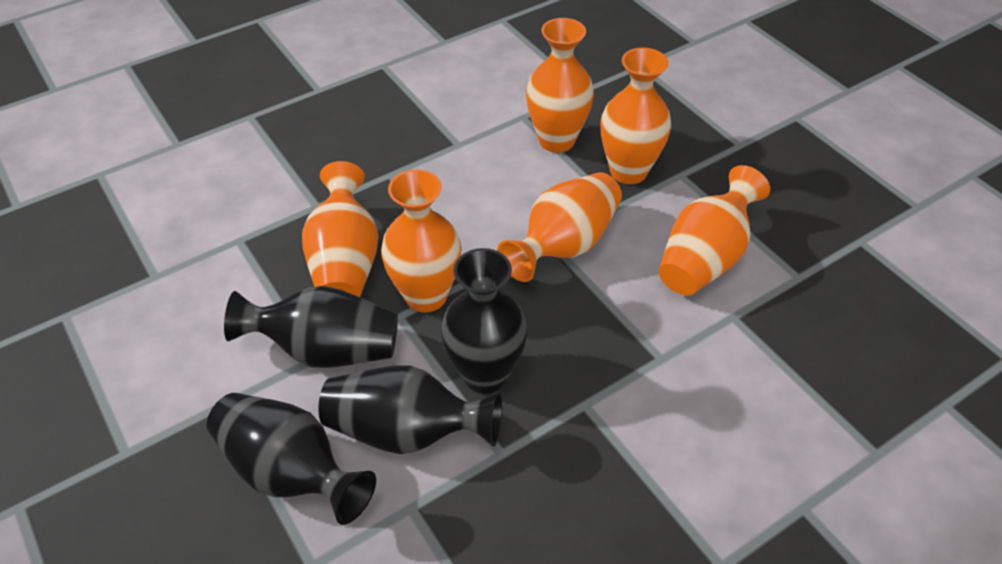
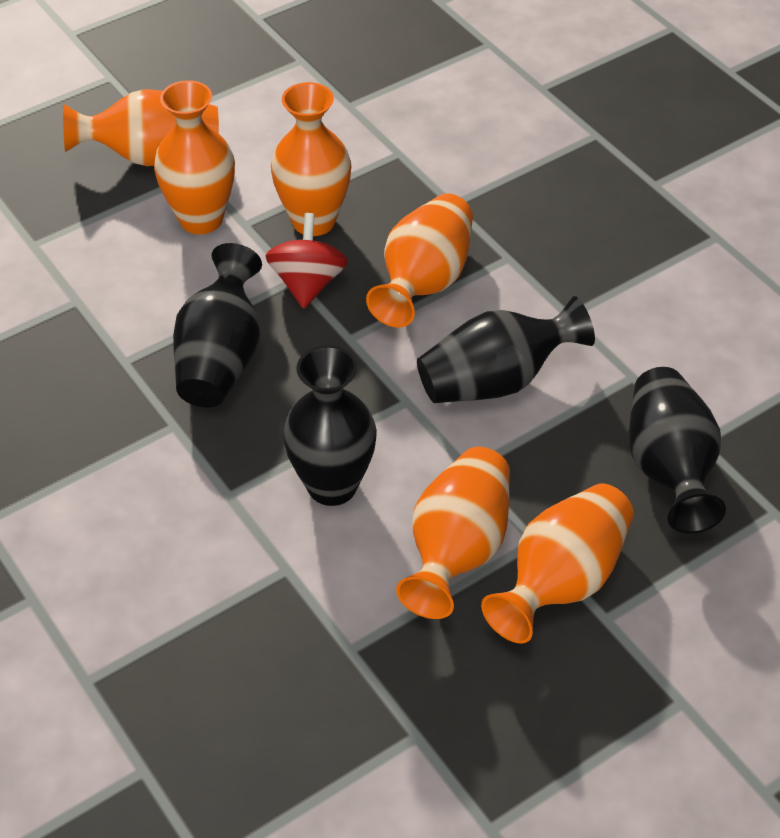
red spinning top: 0 -> 1

